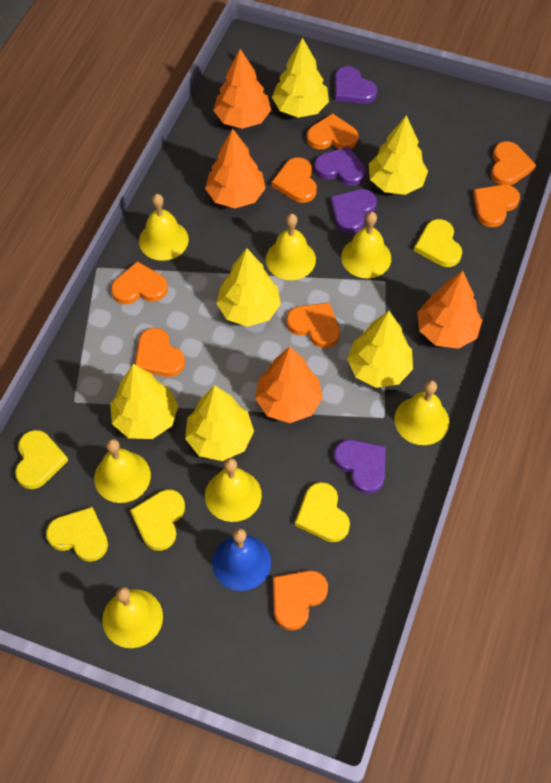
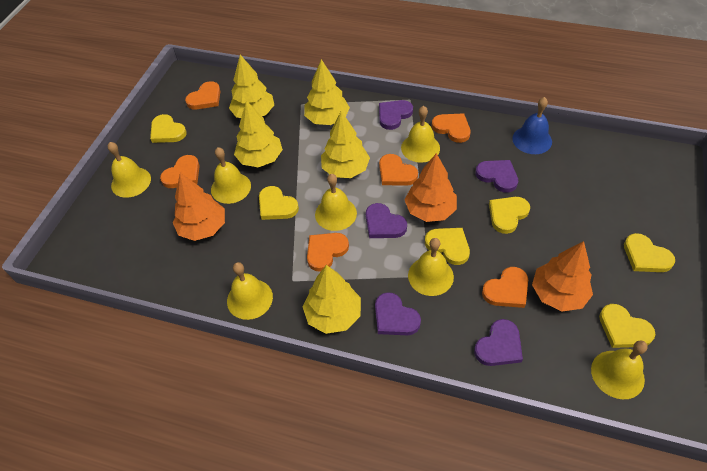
orange heart: 8 -> 6
orange tree: 4 -> 3
purple heart: 4 -> 5
yellow heart: 5 -> 6
yellow tree: 6 -> 5

